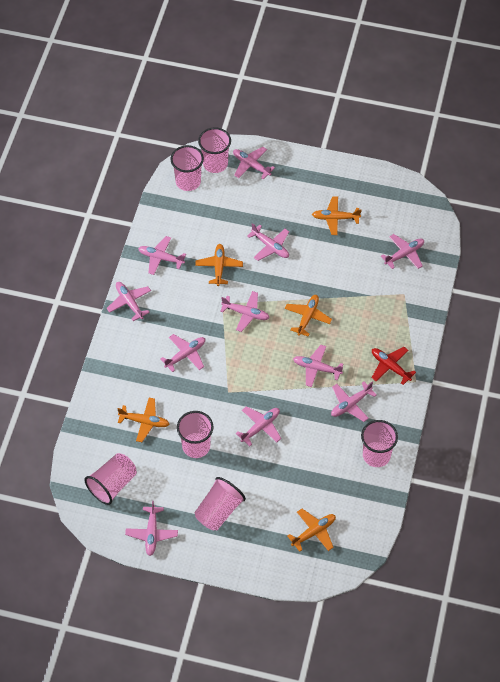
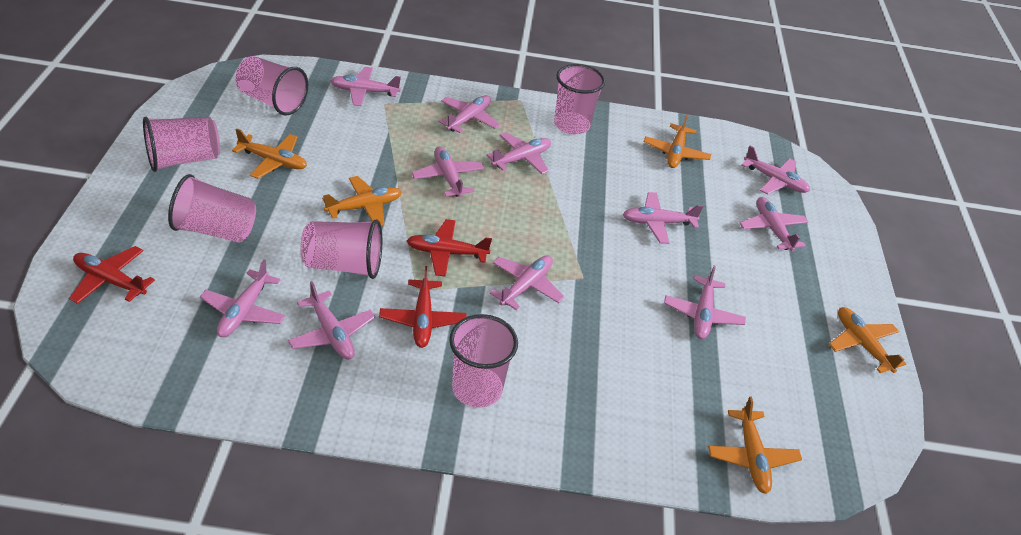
red plane: 1 -> 3

